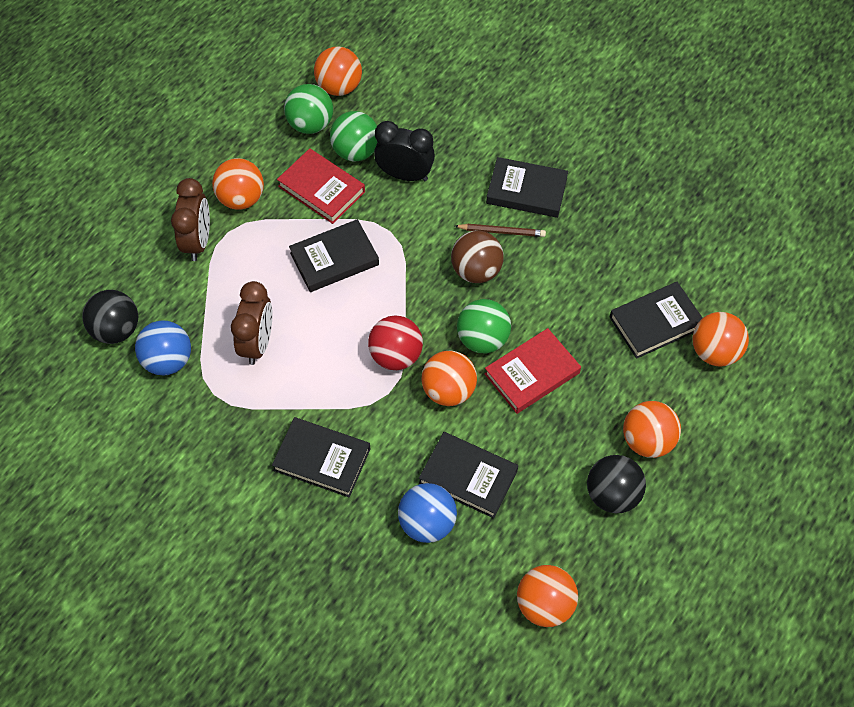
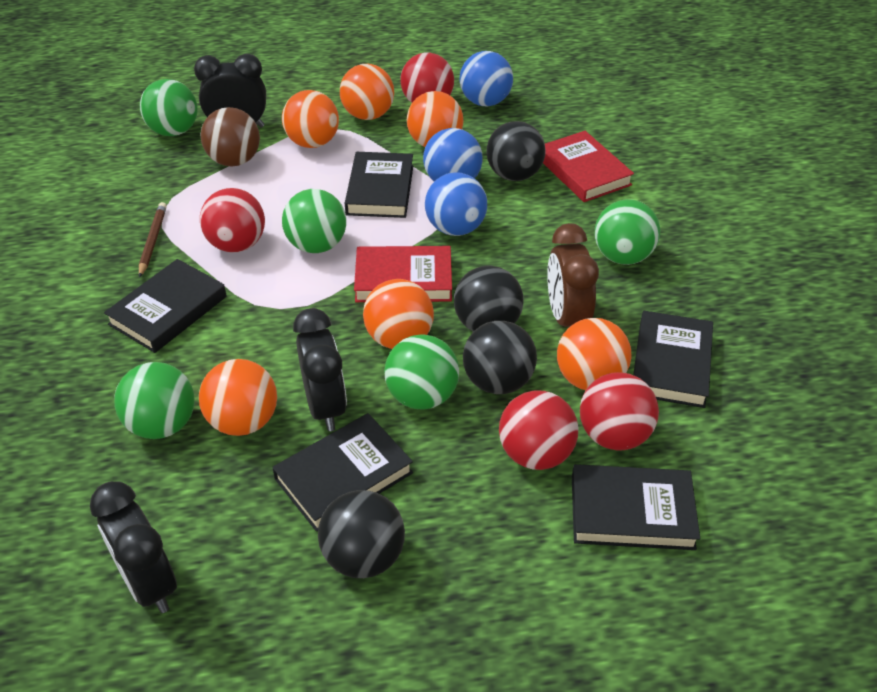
black ball: 2 -> 4
black clock: 1 -> 3
blue ball: 2 -> 3
brown clock: 2 -> 1
green ball: 3 -> 5
red ball: 1 -> 4

